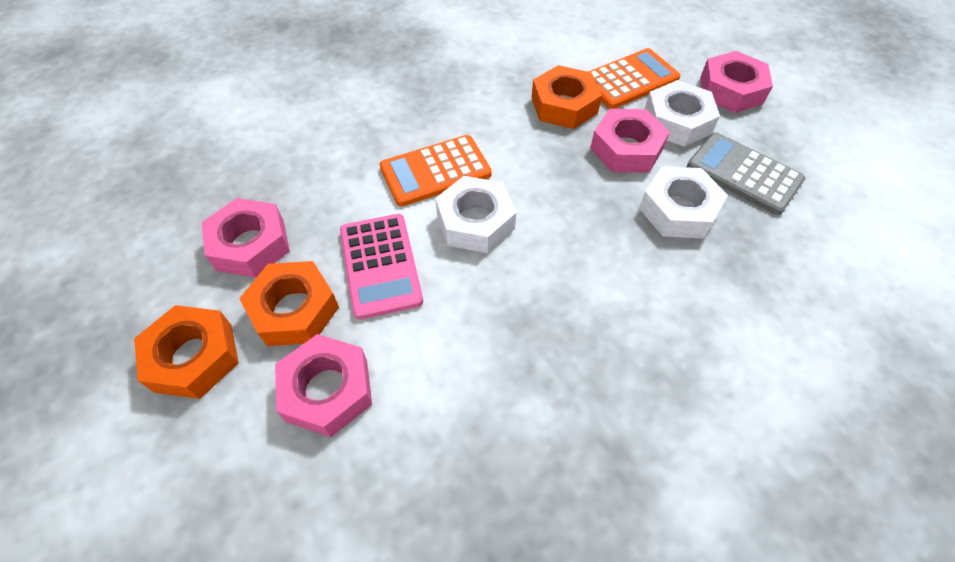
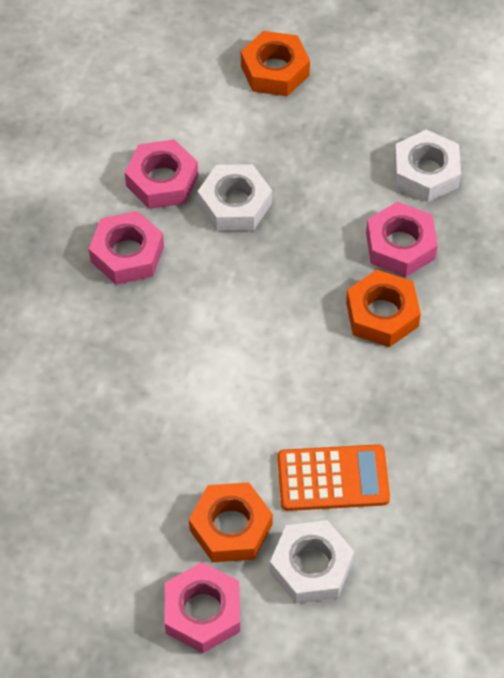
grey calculator: 1 -> 0
orange calculator: 2 -> 1
pink calculator: 1 -> 0

